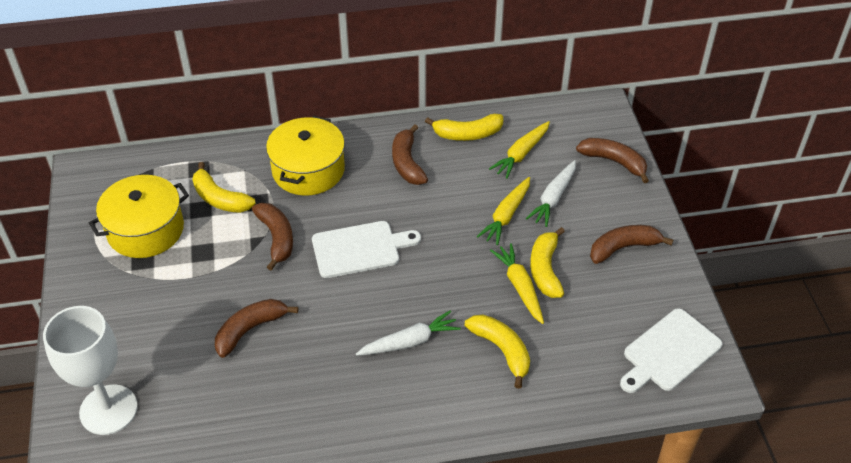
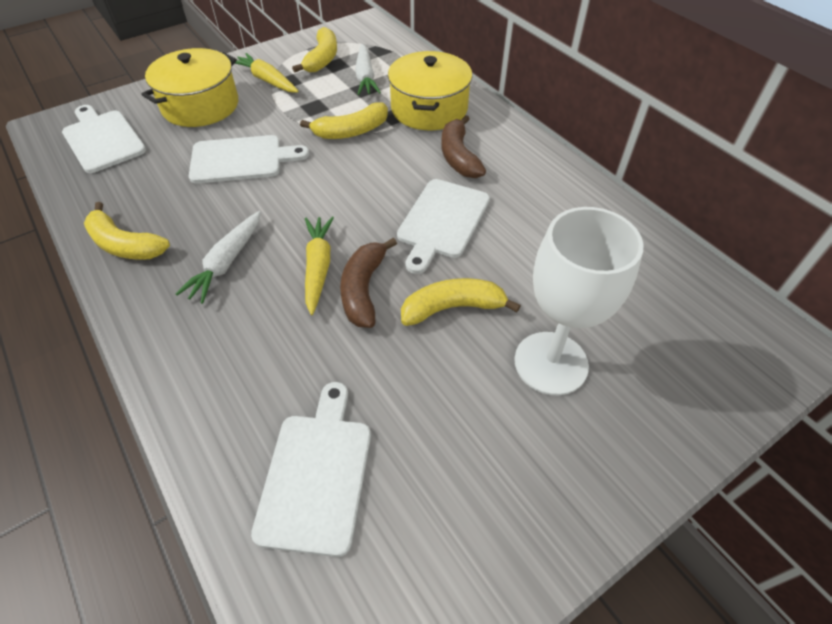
brown banana: 5 -> 2
white cutting board: 2 -> 4
yellow carrot: 3 -> 2

